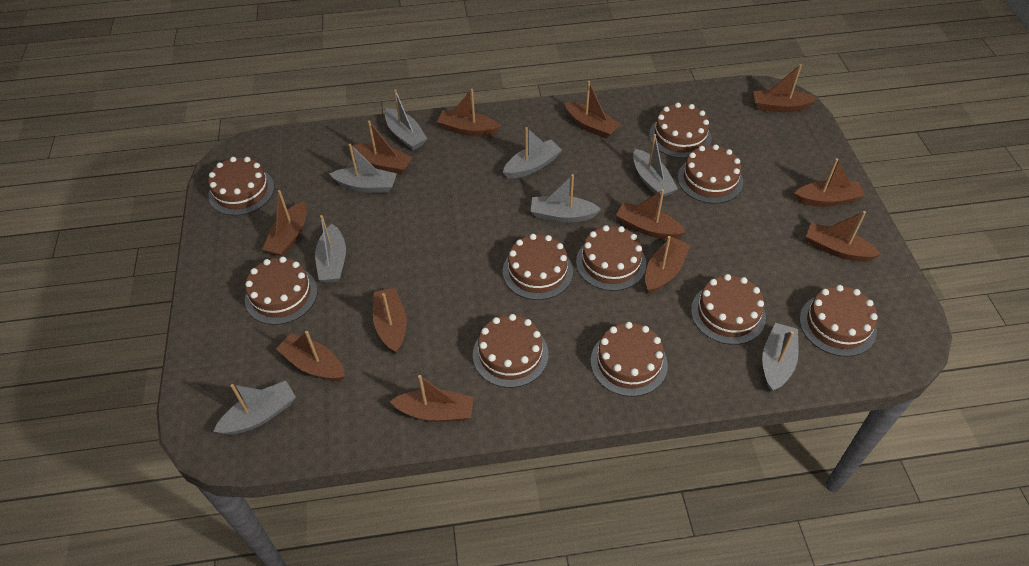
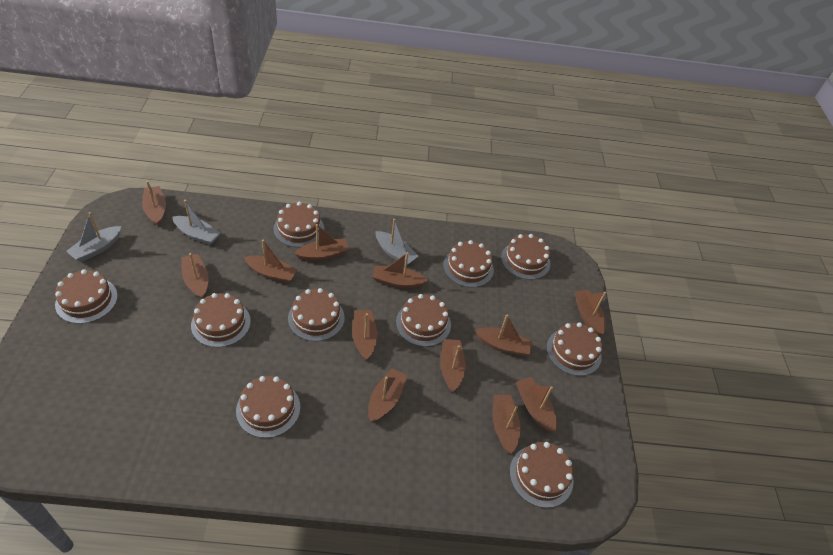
grey boat: 8 -> 3

